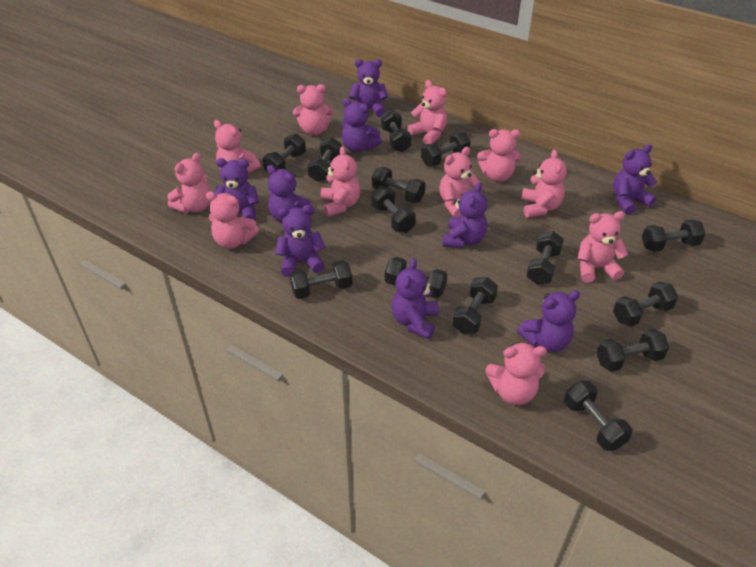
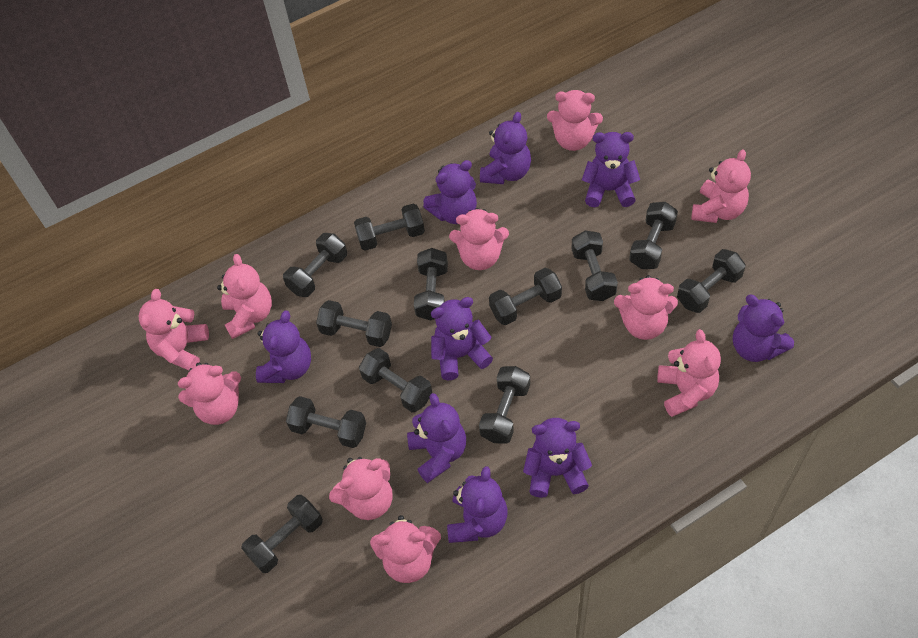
black dumbbell: 14 -> 12
pink teddy bear: 11 -> 10

